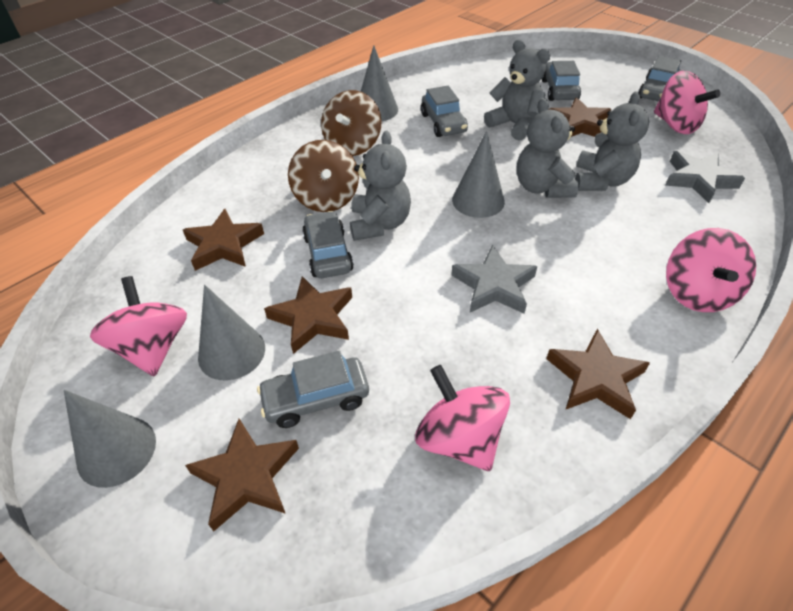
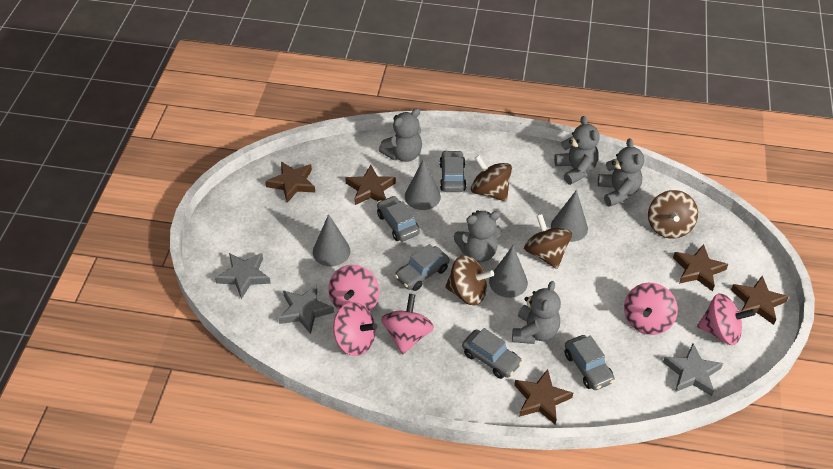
brown spinning top: 2 -> 4
grey star: 2 -> 3
grey teddy bear: 4 -> 5
pink spinning top: 4 -> 5

